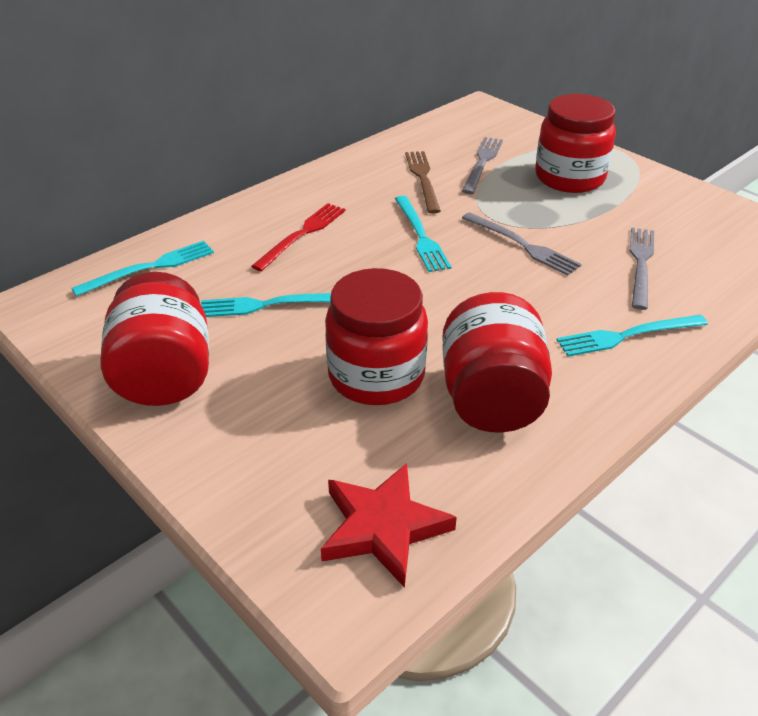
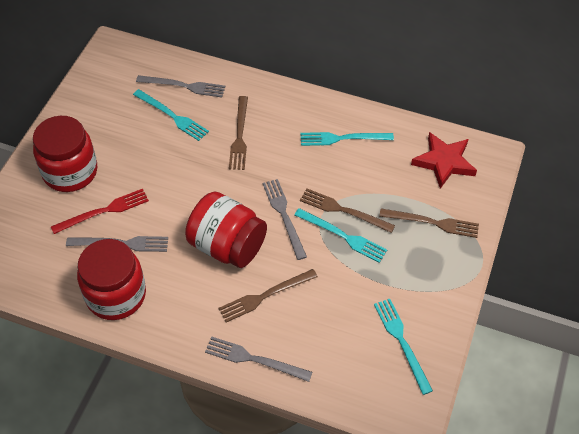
brown fork: 1 -> 4
grey fork: 3 -> 4
red jar: 4 -> 3

